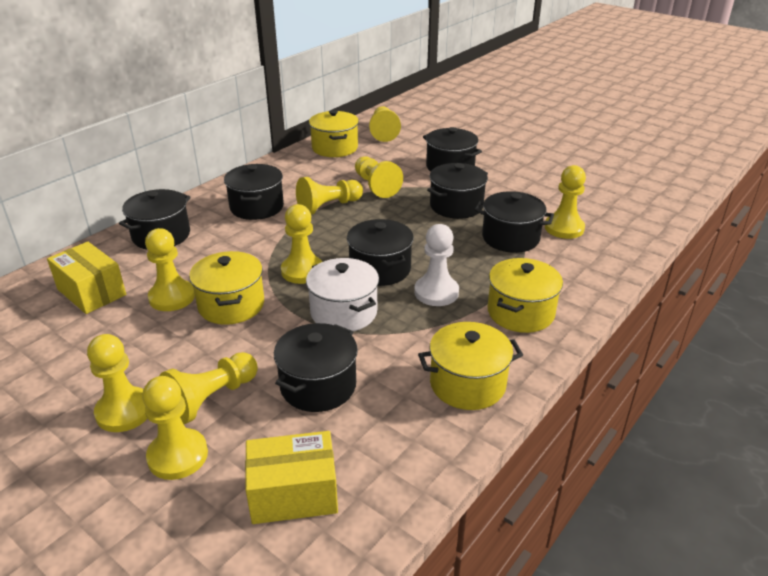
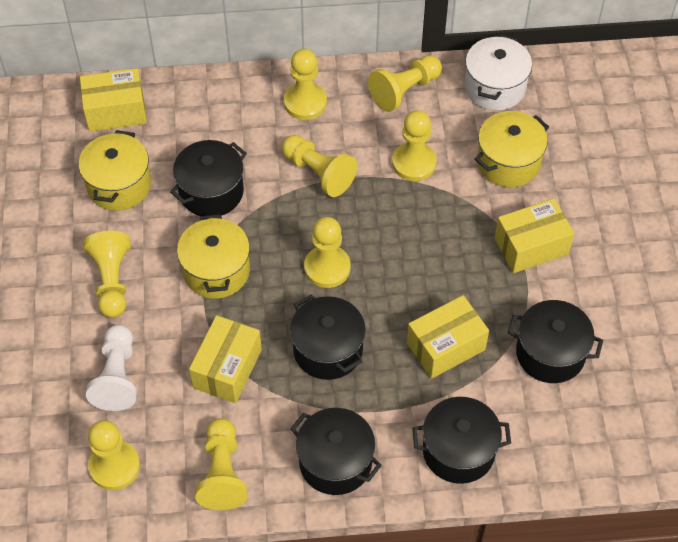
black pot: 7 -> 5
yellow box: 2 -> 4
yellow pawn: 9 -> 8
yellow pot: 4 -> 3

